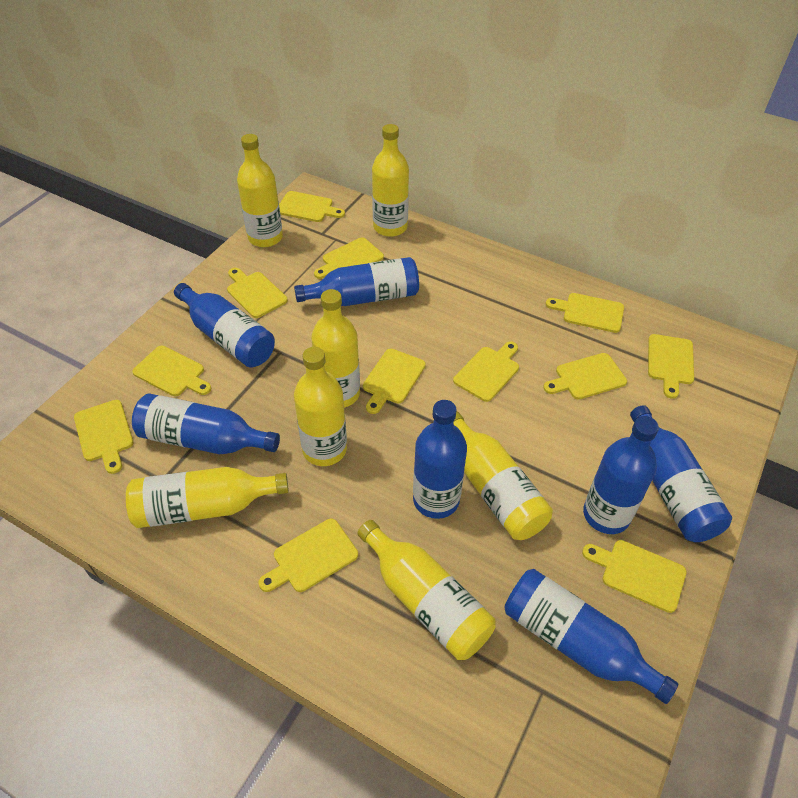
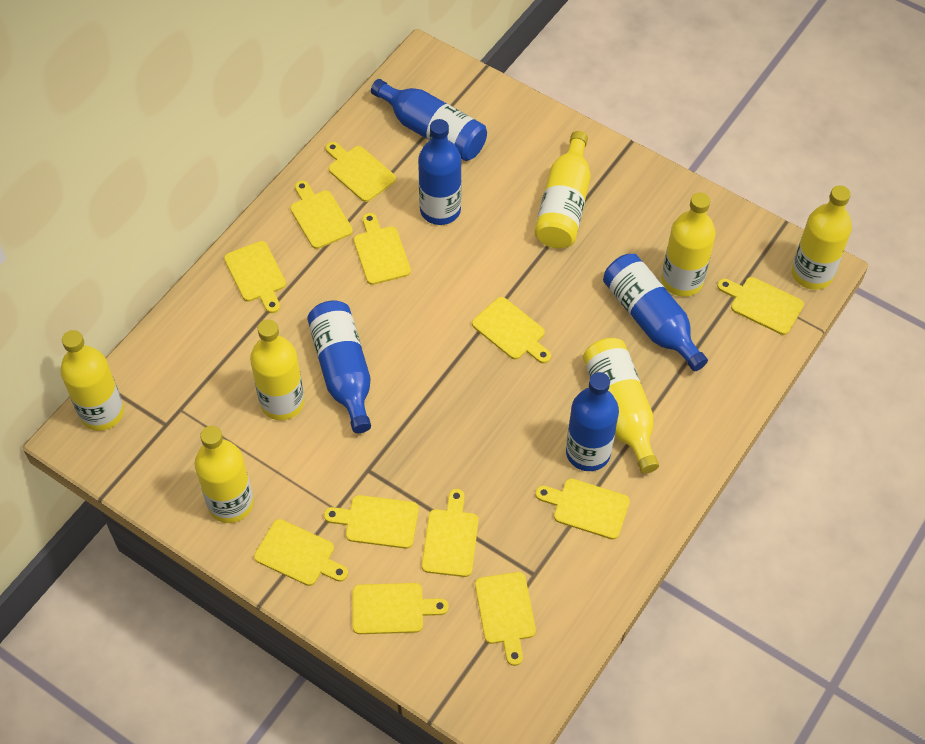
blue bottle: 7 -> 5

